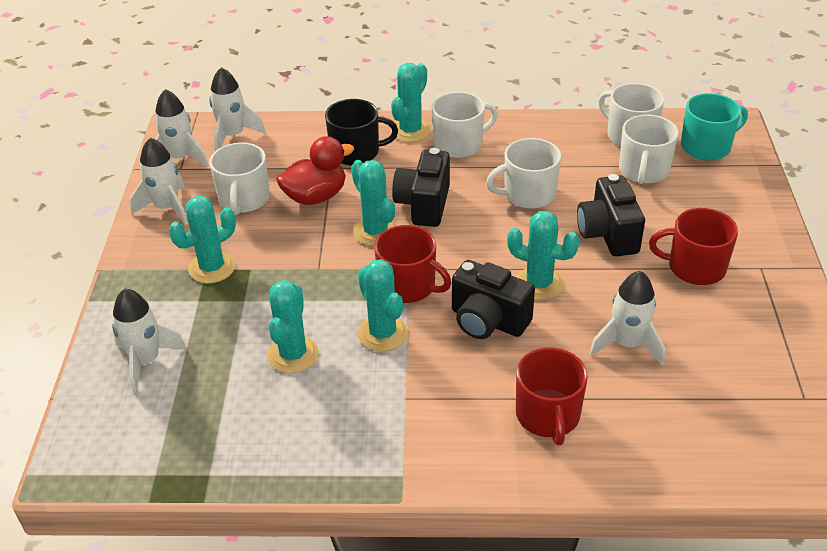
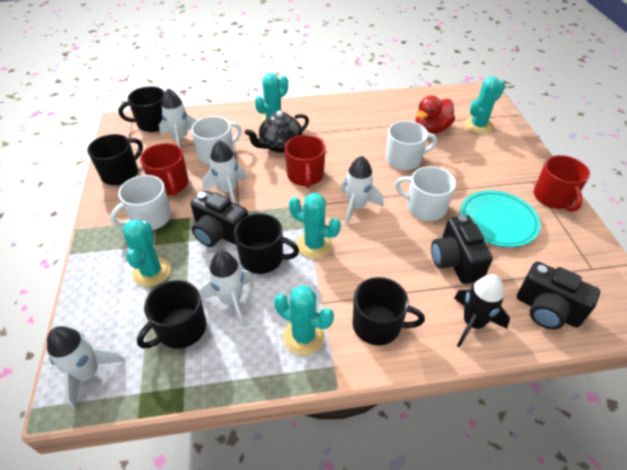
black mug: 1 -> 5
black rocket: 0 -> 1
black teapot: 0 -> 1
turquoise cactus: 6 -> 5
turquoise mug: 1 -> 0
turquoise plate: 0 -> 1
white mug: 5 -> 4

